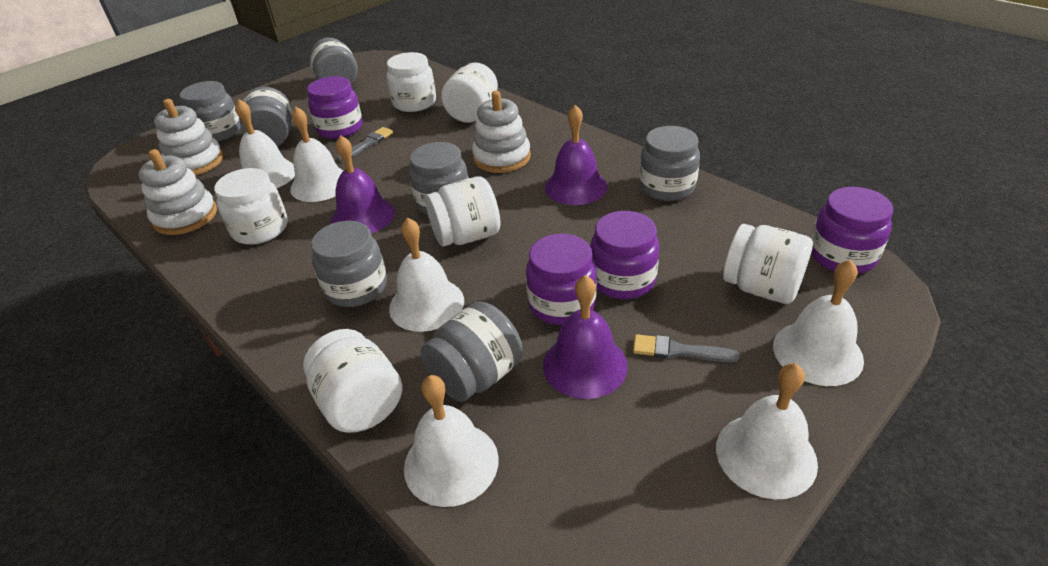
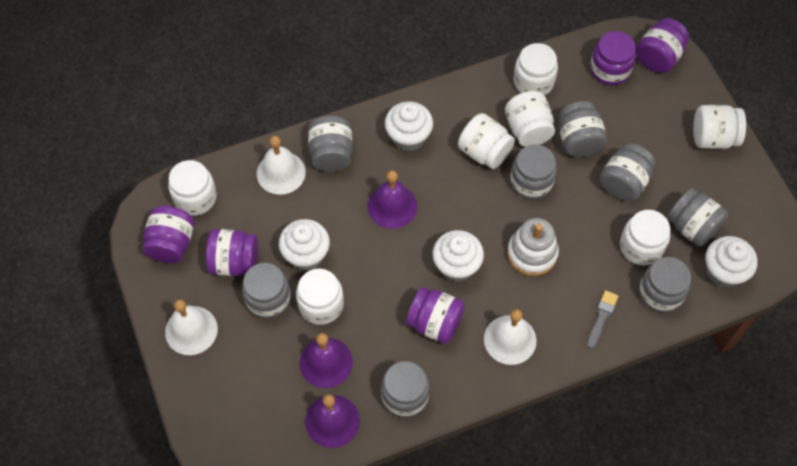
grey brush: 2 -> 1
grey jar: 7 -> 8
purple jar: 4 -> 5
white bell: 6 -> 3
white cupcake: 0 -> 4
white jar: 6 -> 7
white stacking toy: 3 -> 1

